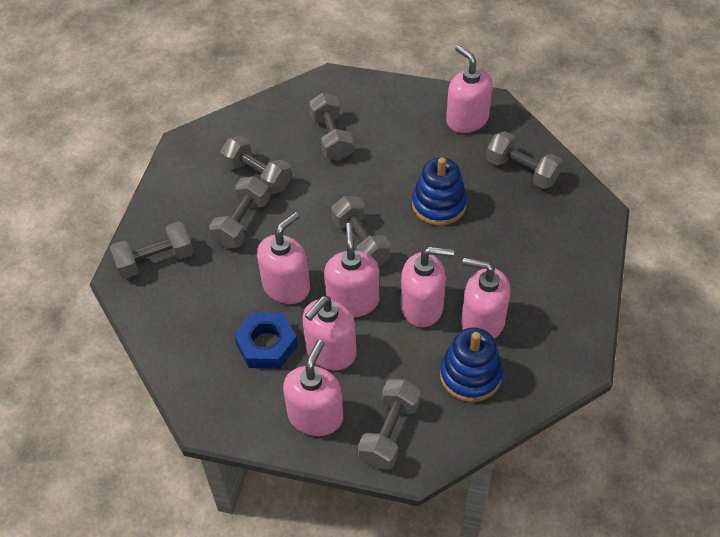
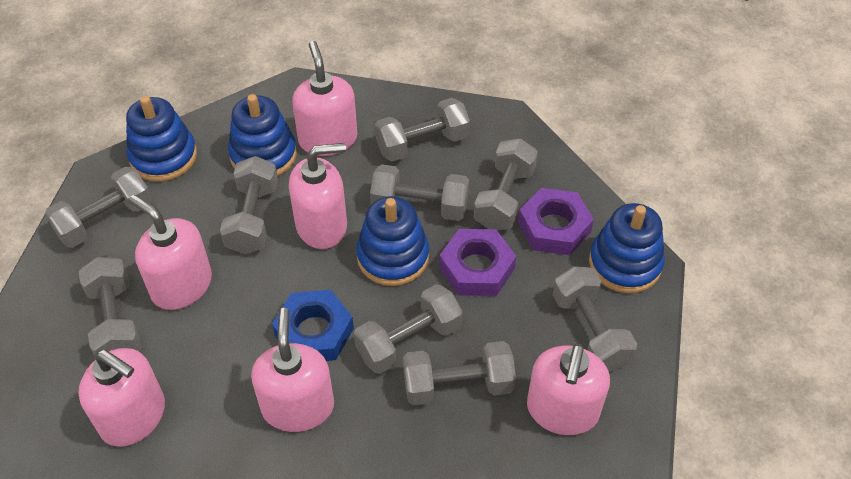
blue stacking toy: 2 -> 4
grey dumbbell: 7 -> 9
pink soap dispenser: 7 -> 6
purple nut: 0 -> 2

